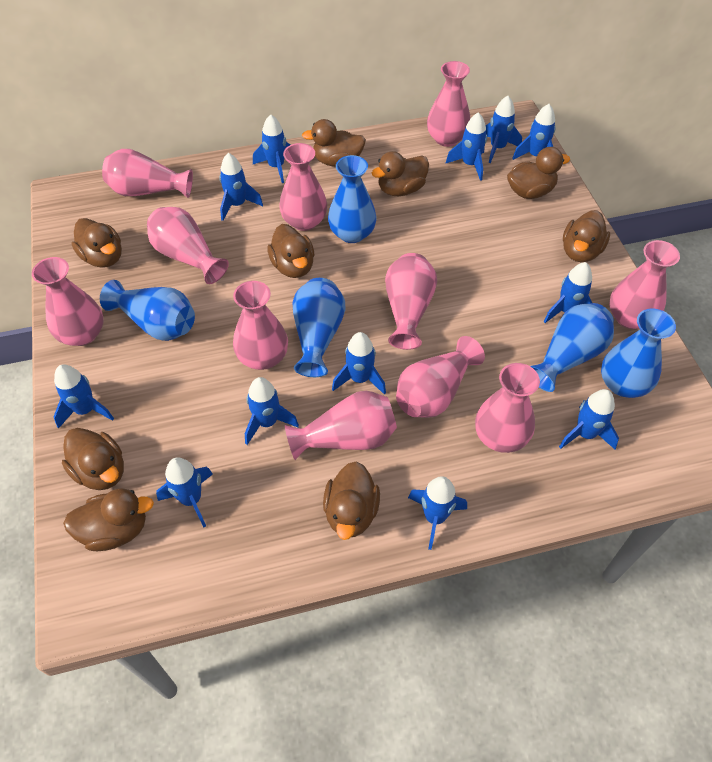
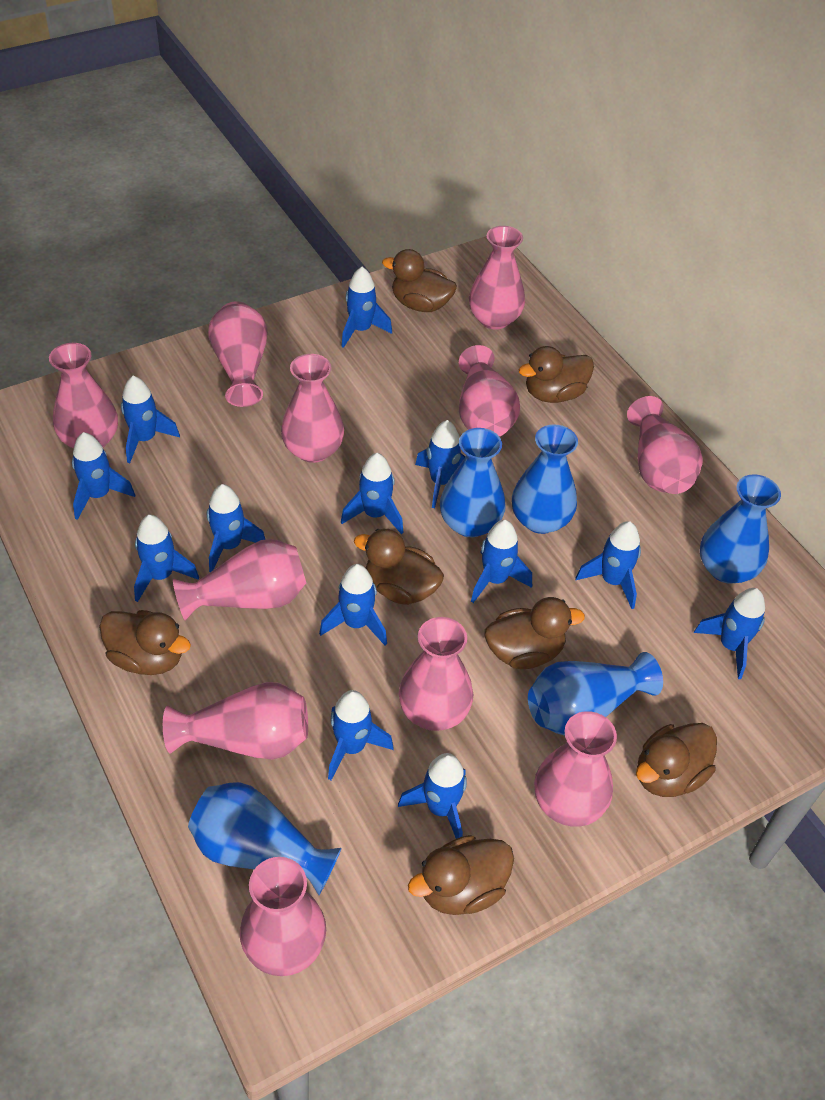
blue rocket: 12 -> 13
brown duck: 9 -> 7

